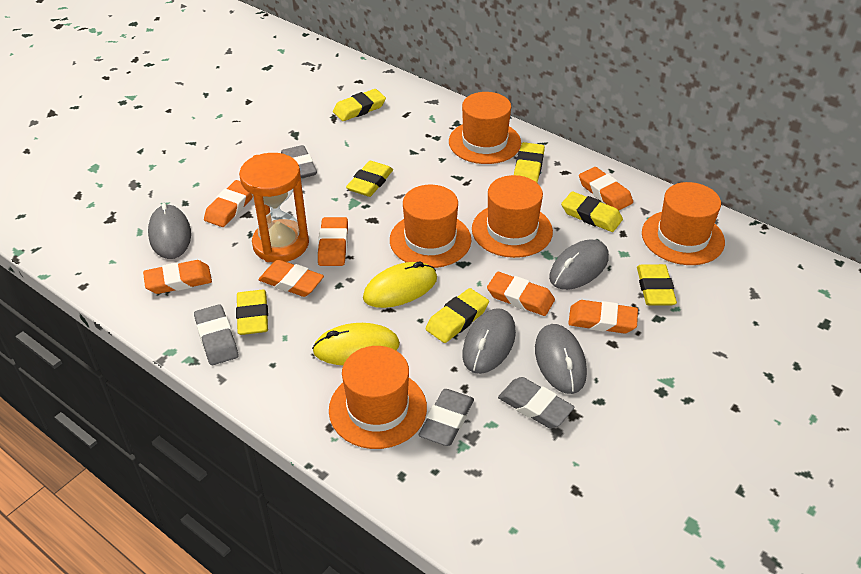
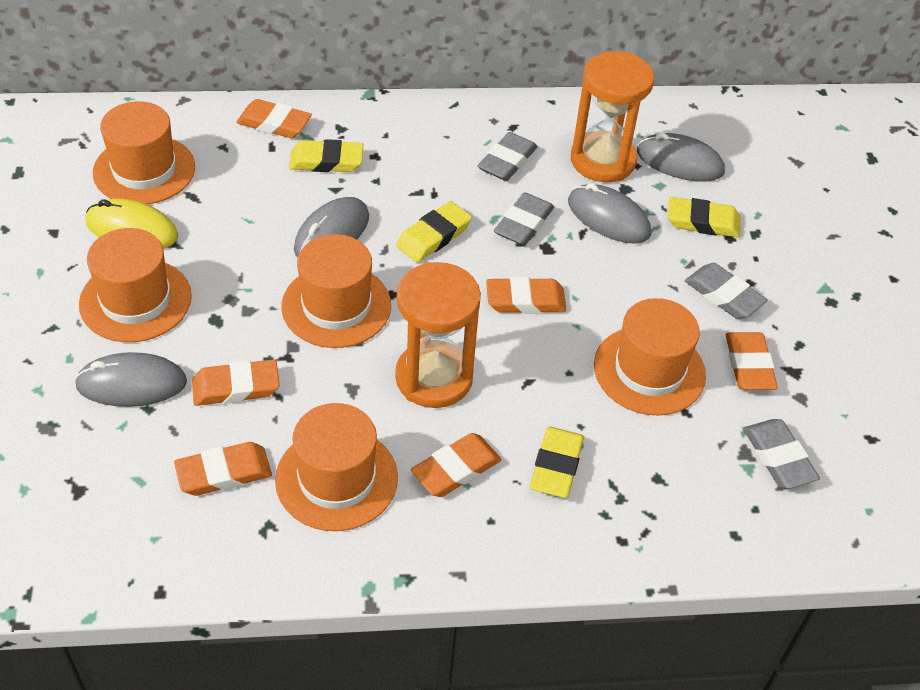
orange eraser: 7 -> 6
orange hourglass: 1 -> 2
yellow eraser: 7 -> 4
yellow mouse: 2 -> 1

